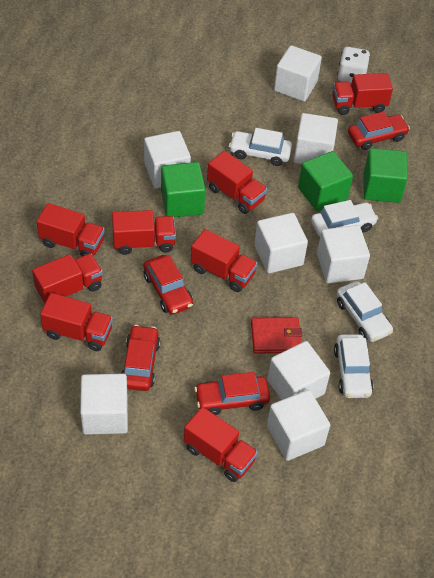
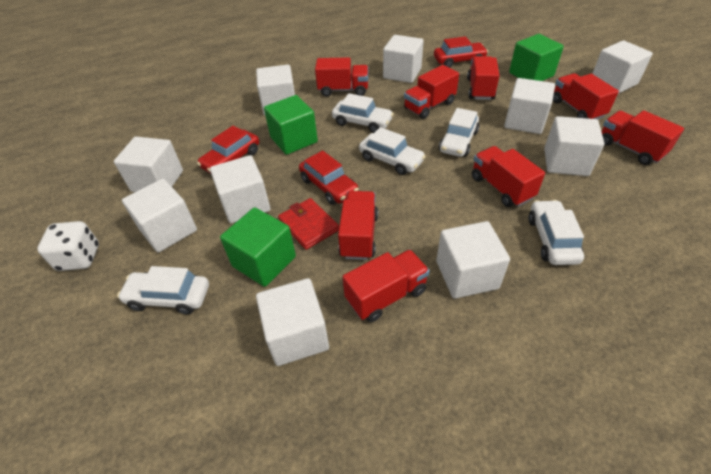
red car: 4 -> 3
white car: 4 -> 5
white cube: 8 -> 10

